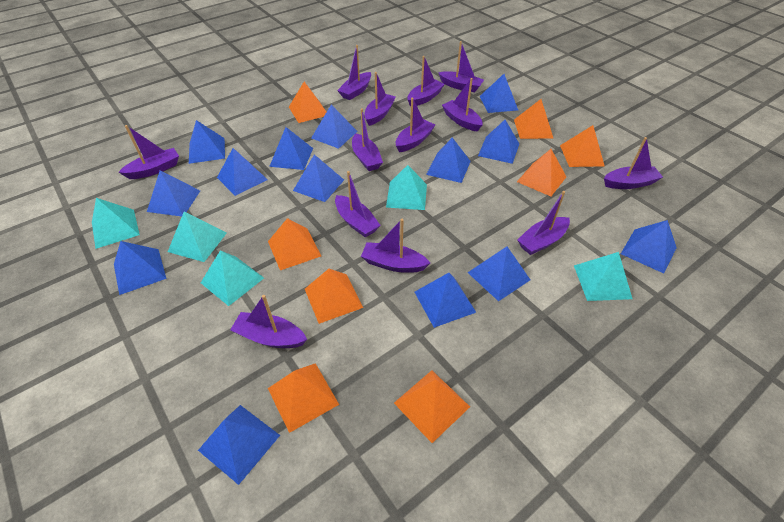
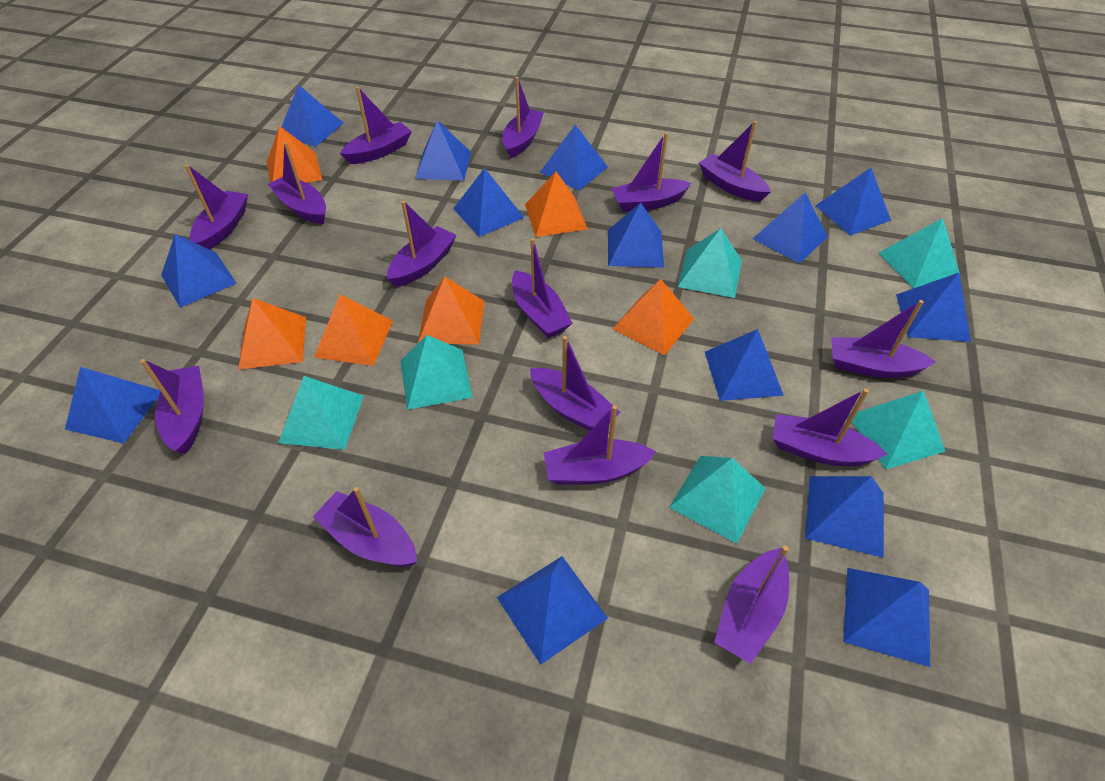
orange pyramid: 8 -> 6
purple boat: 13 -> 15
turquoise pyramid: 5 -> 6

